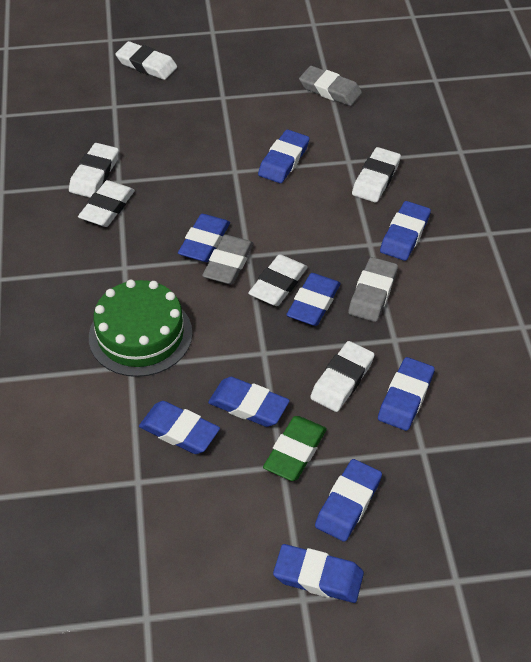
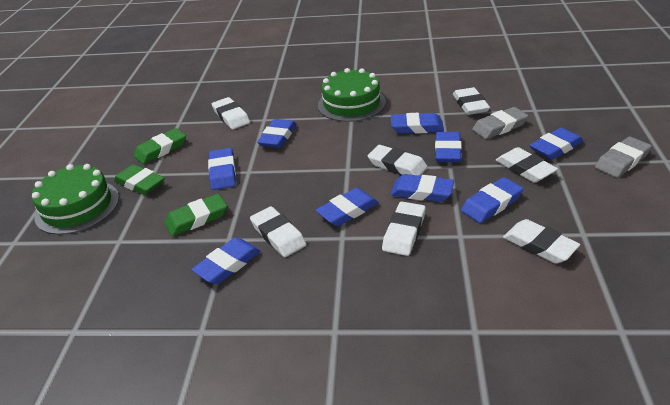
green cake: 1 -> 2
green eraser: 1 -> 3
grey eraser: 3 -> 2
white eraser: 6 -> 7

